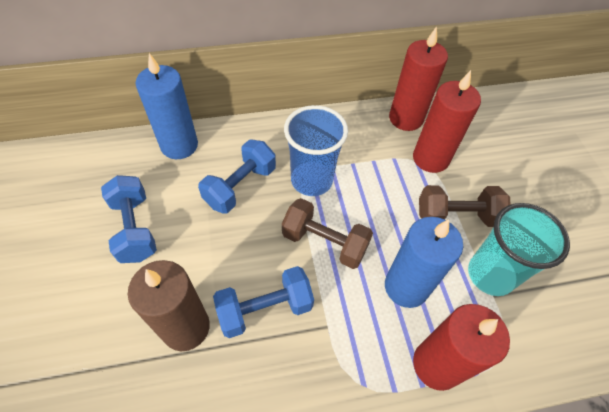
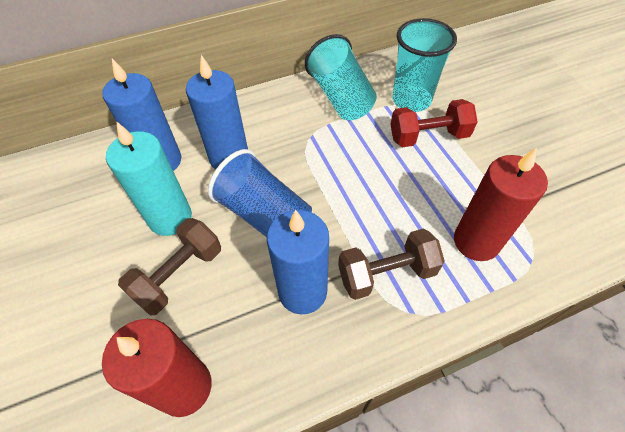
blue candle: 2 -> 3
blue dumbbell: 3 -> 0
brown candle: 1 -> 0
red candle: 3 -> 2
red dumbbell: 0 -> 1
turquoise candle: 0 -> 1
turquoise cup: 1 -> 2

